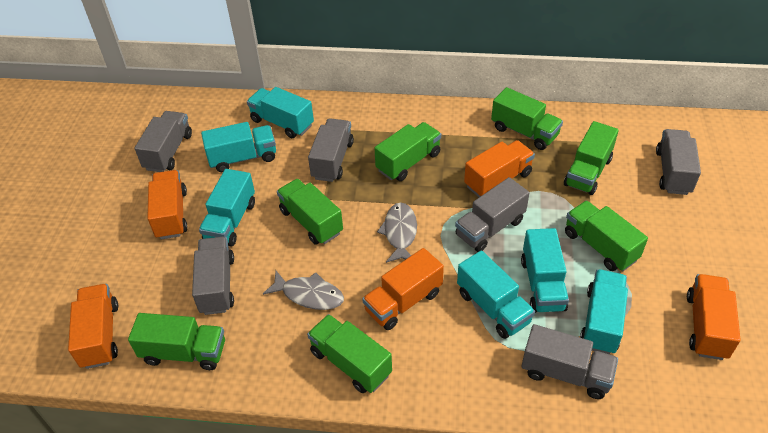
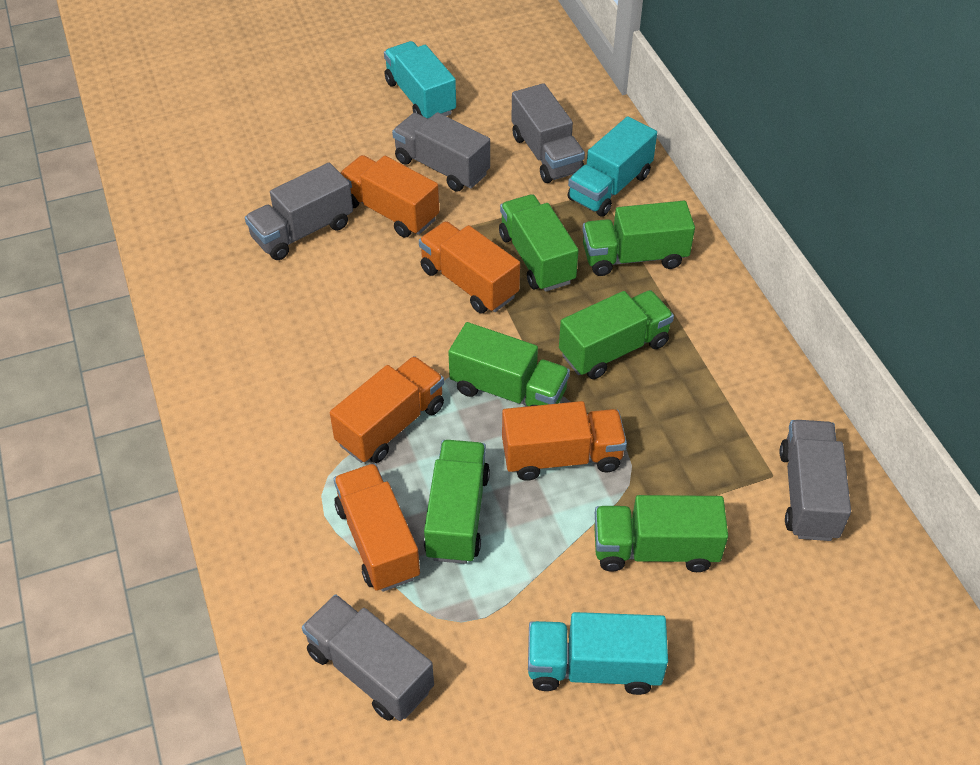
green truck: 7 -> 6
grey fish: 2 -> 0
grey truck: 6 -> 5
turquoise truck: 6 -> 3

